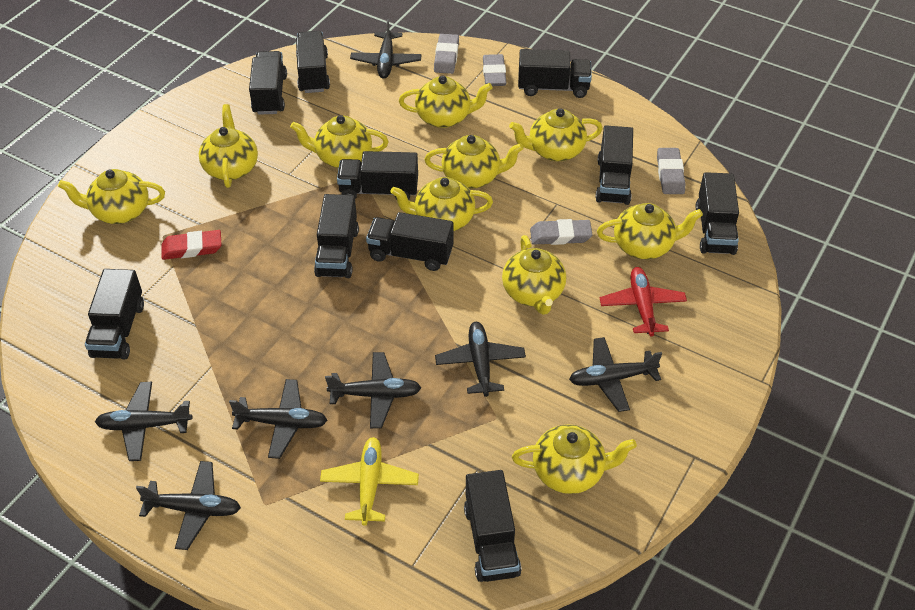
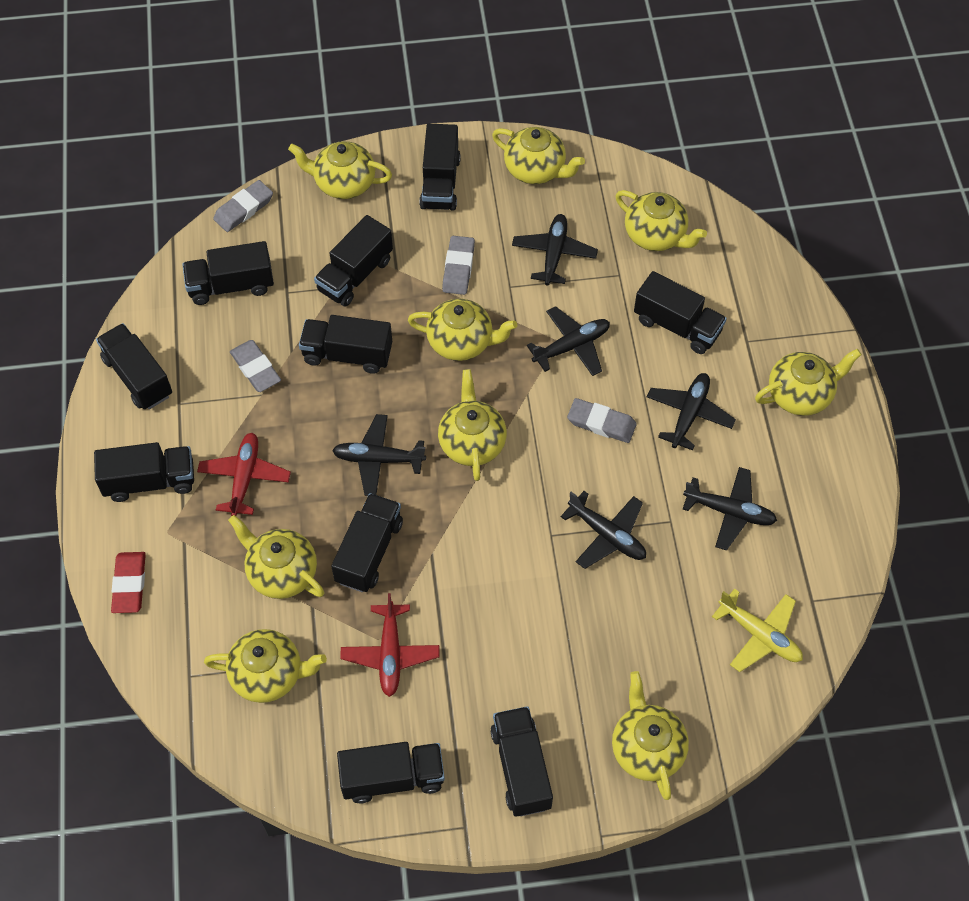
black plane: 7 -> 6
red plane: 1 -> 2
yellow teapot: 10 -> 9

